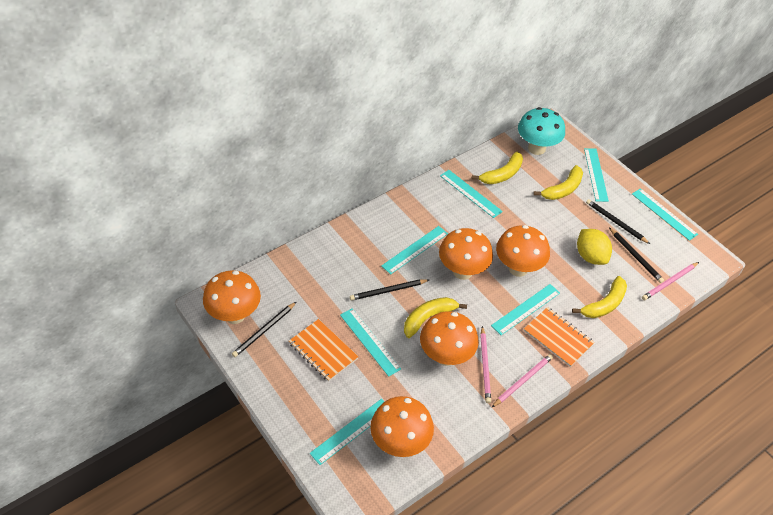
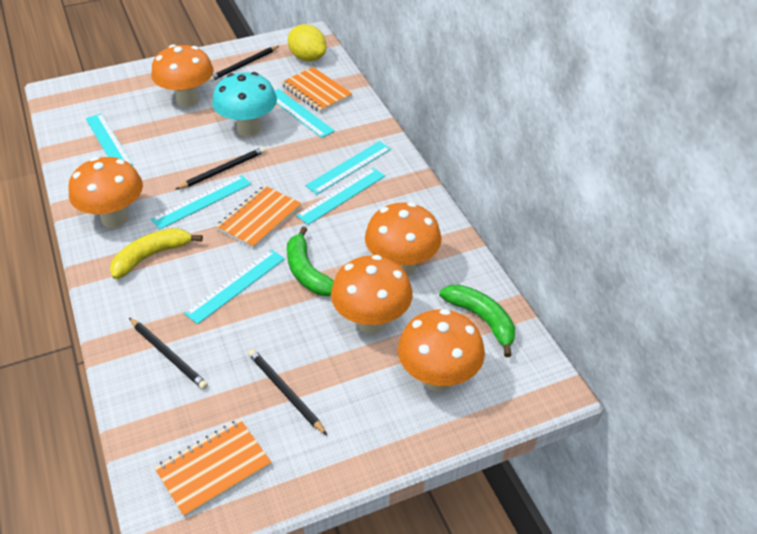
green banana: 0 -> 2
orange notebook: 2 -> 3
pink pencil: 3 -> 0
turquoise ruler: 7 -> 6
yellow banana: 4 -> 1

